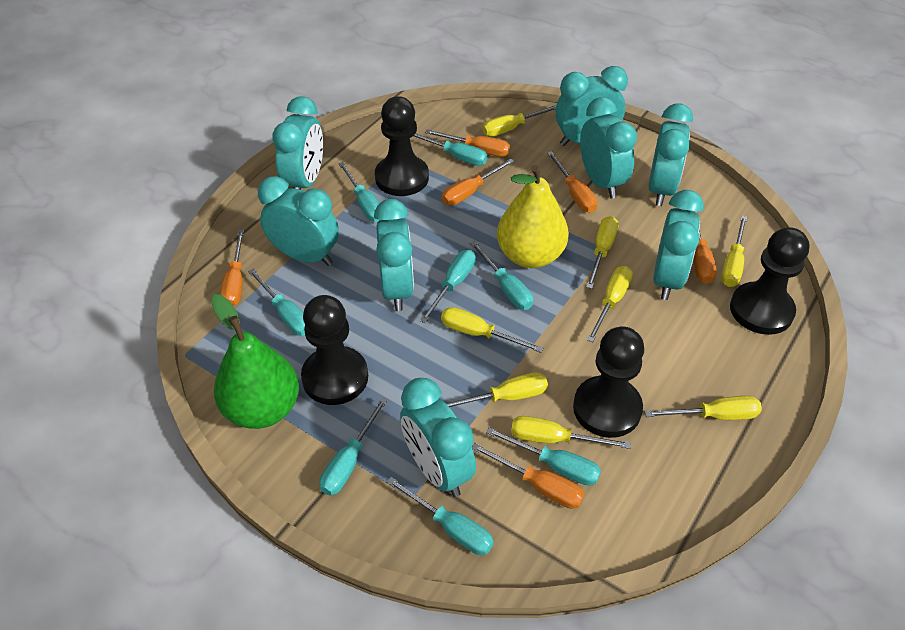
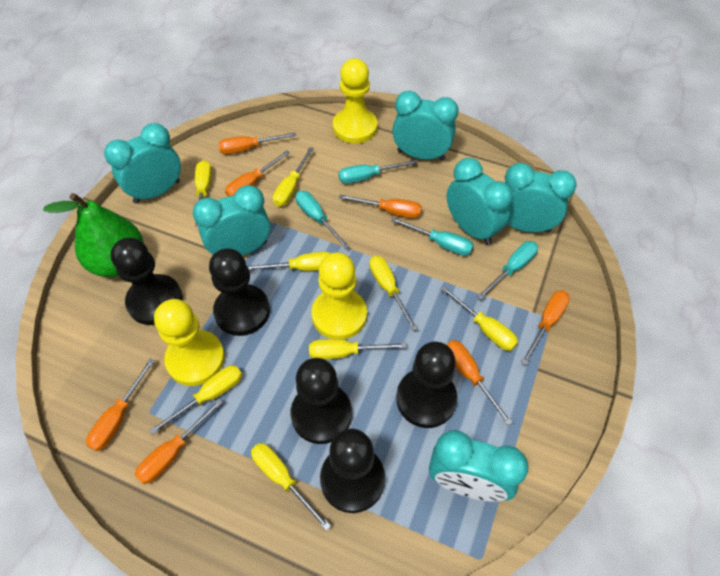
black pawn: 4 -> 5
orange screwdriver: 6 -> 7
turquoise clock: 8 -> 6
turquoise screwdriver: 8 -> 4
yellow pawn: 0 -> 3
yellow pear: 1 -> 0

